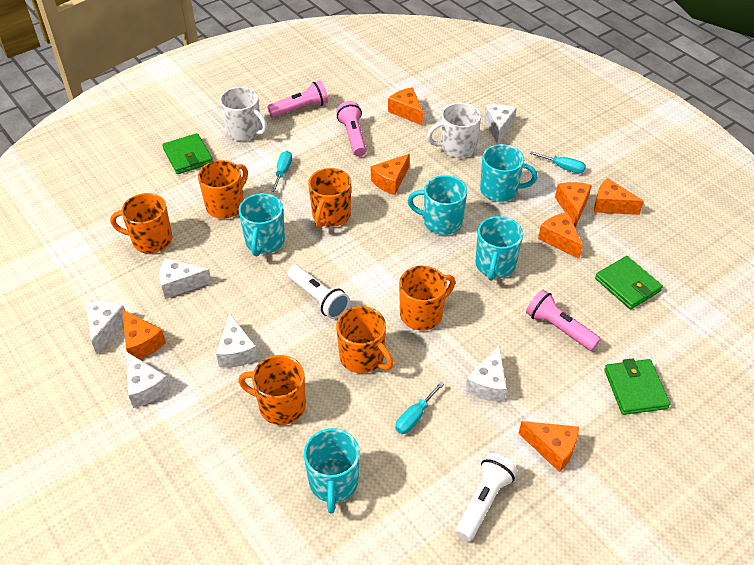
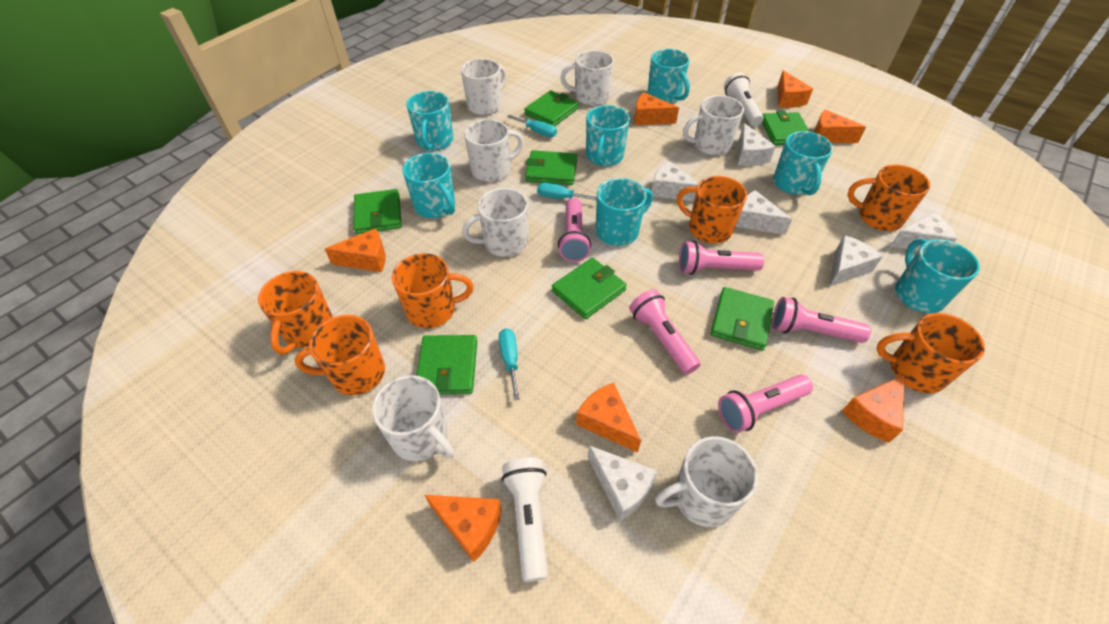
green wallet: 3 -> 7
pink flashlight: 3 -> 5
turquoise mug: 5 -> 7
white mug: 2 -> 7

